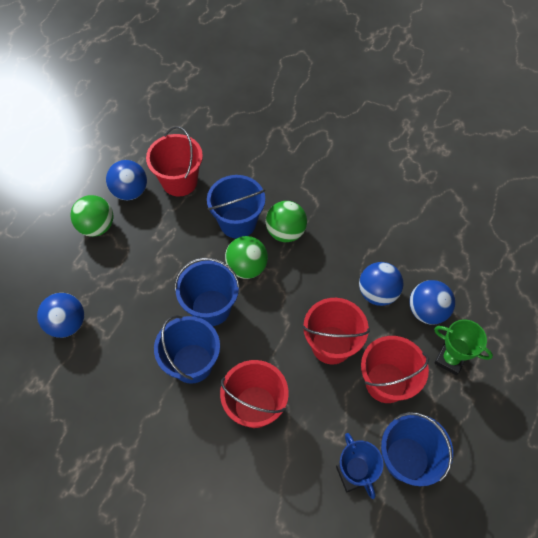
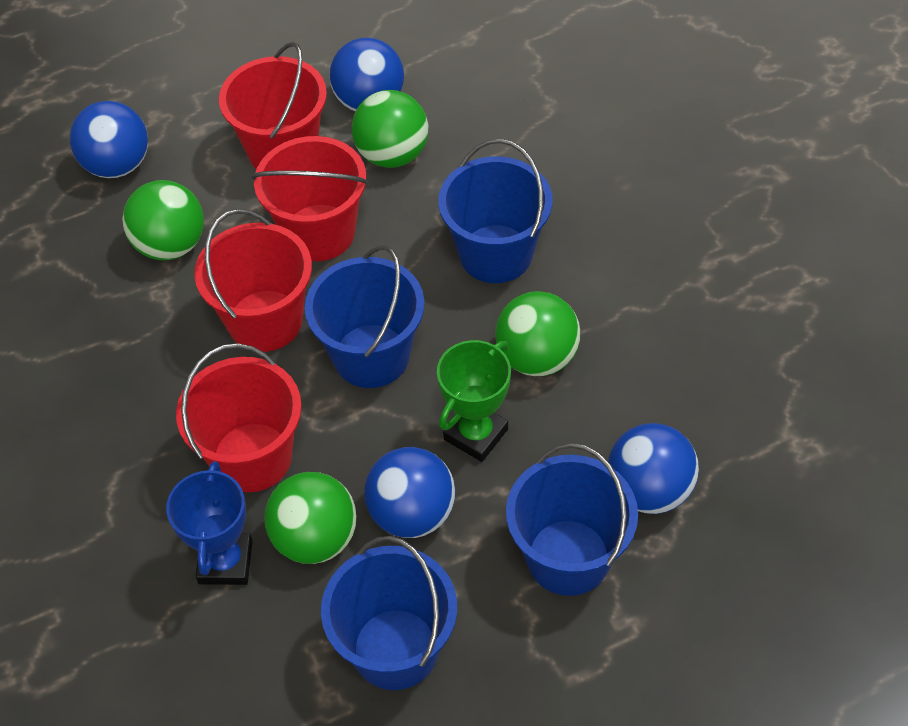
green ball: 3 -> 4

